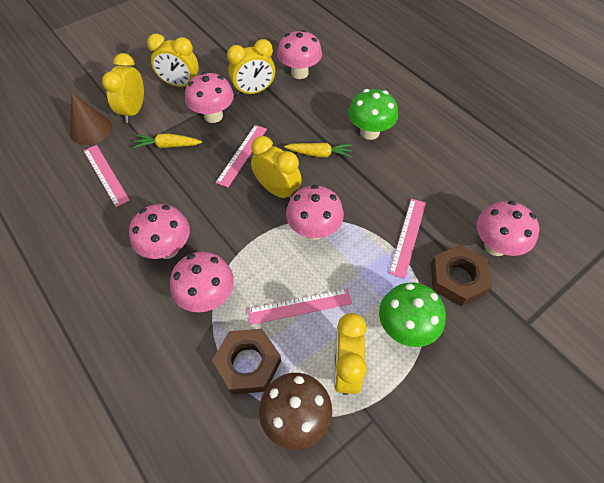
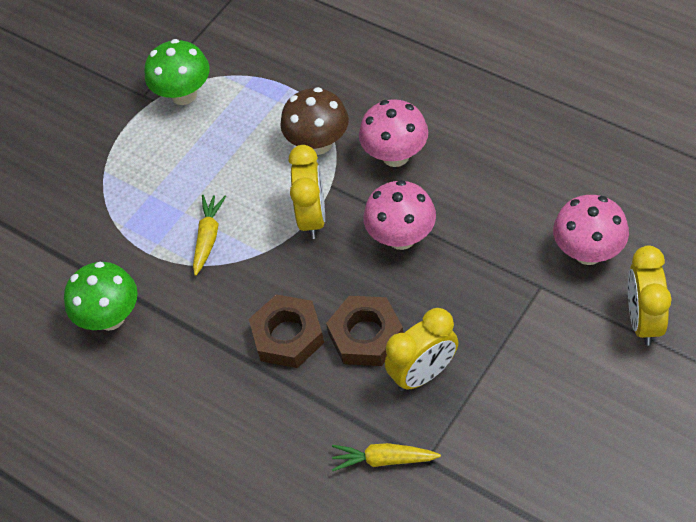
brown cone: 1 -> 0
pink mushroom: 6 -> 3
pink ruler: 4 -> 0
yellow clock: 5 -> 3

